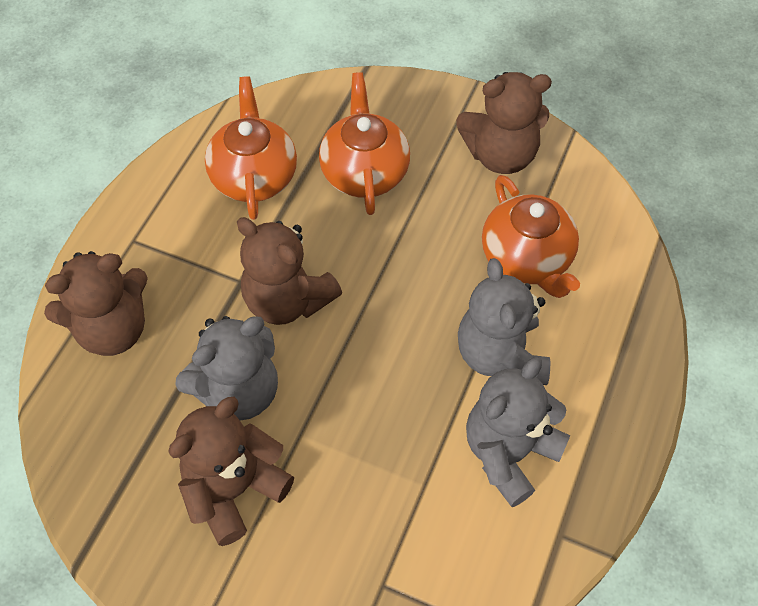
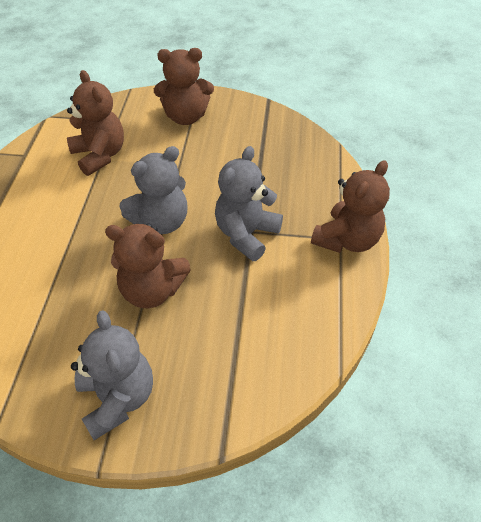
orange teapot: 3 -> 0

